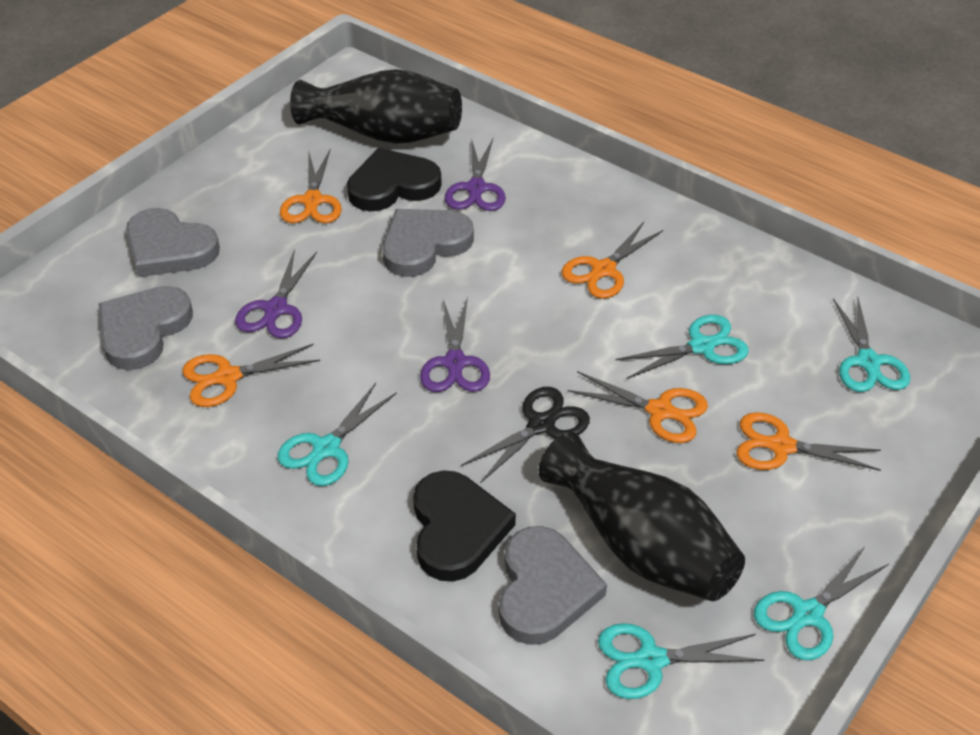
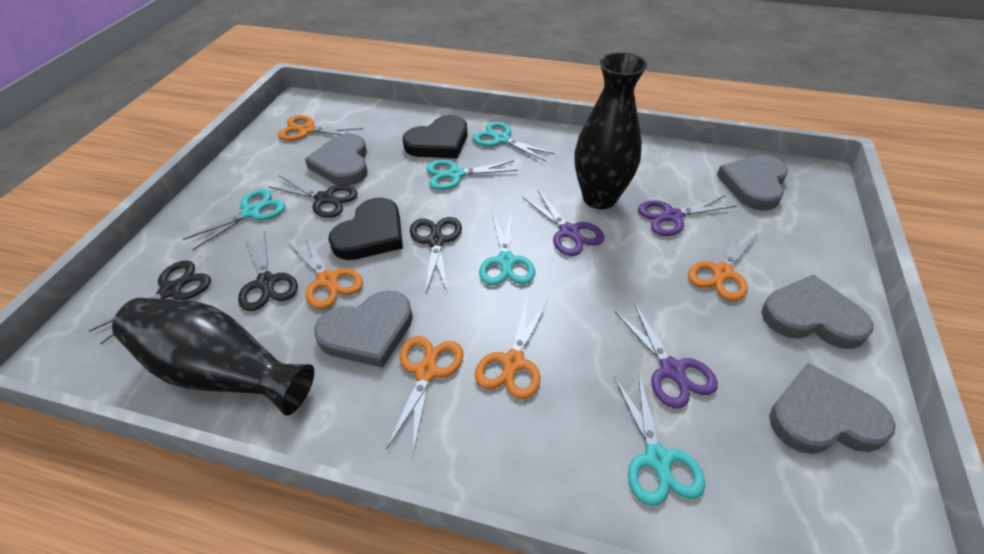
black scissors: 1 -> 4
grey heart: 4 -> 5

